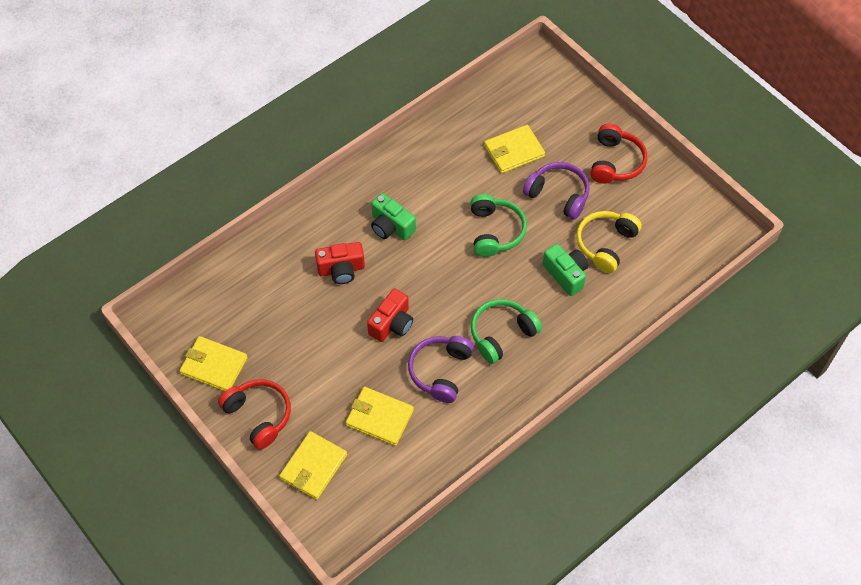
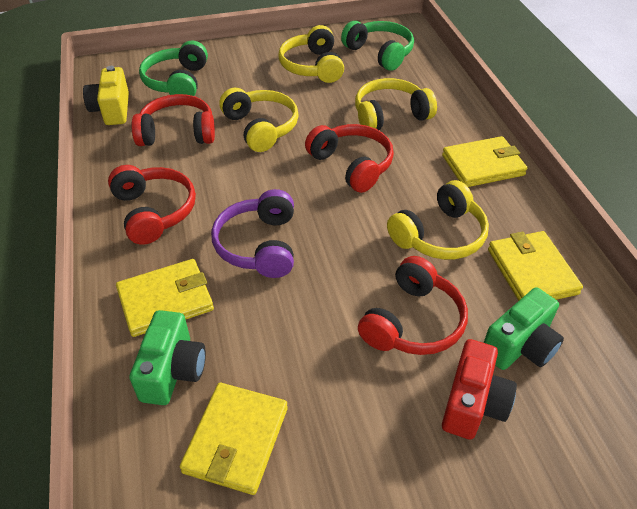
purple headphones: 2 -> 1
red camera: 2 -> 1
red headphones: 2 -> 4
yellow camera: 0 -> 1
yellow headphones: 1 -> 4

